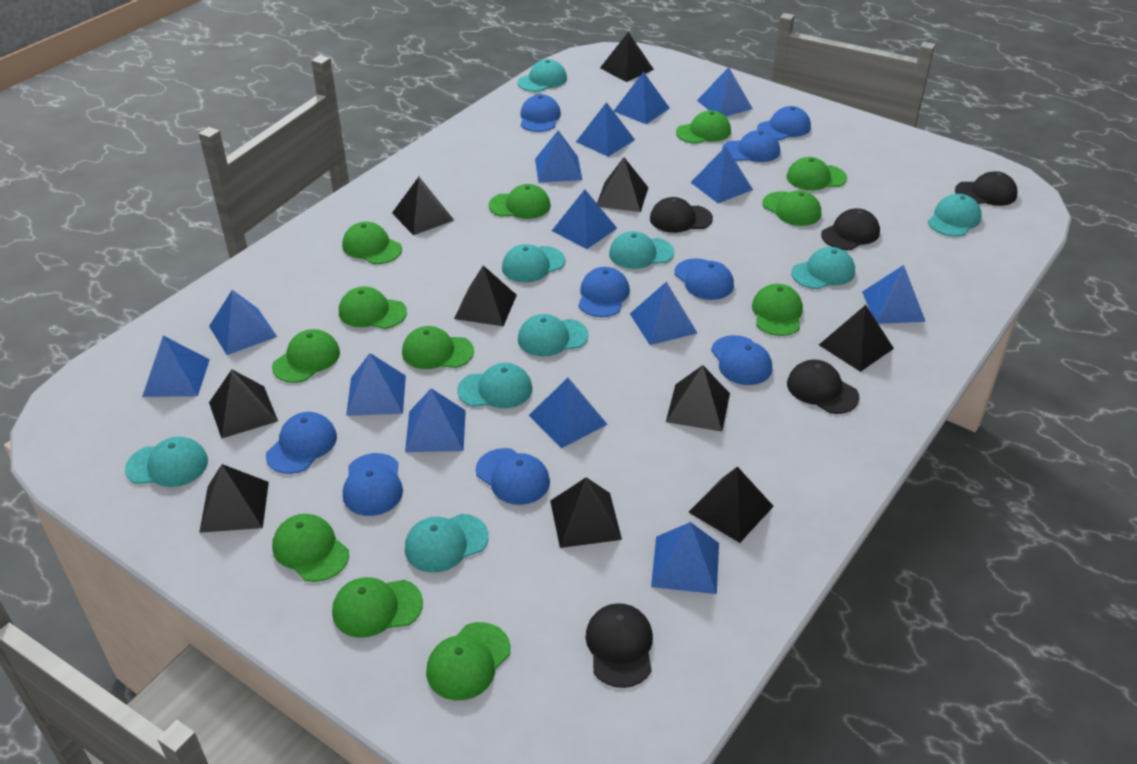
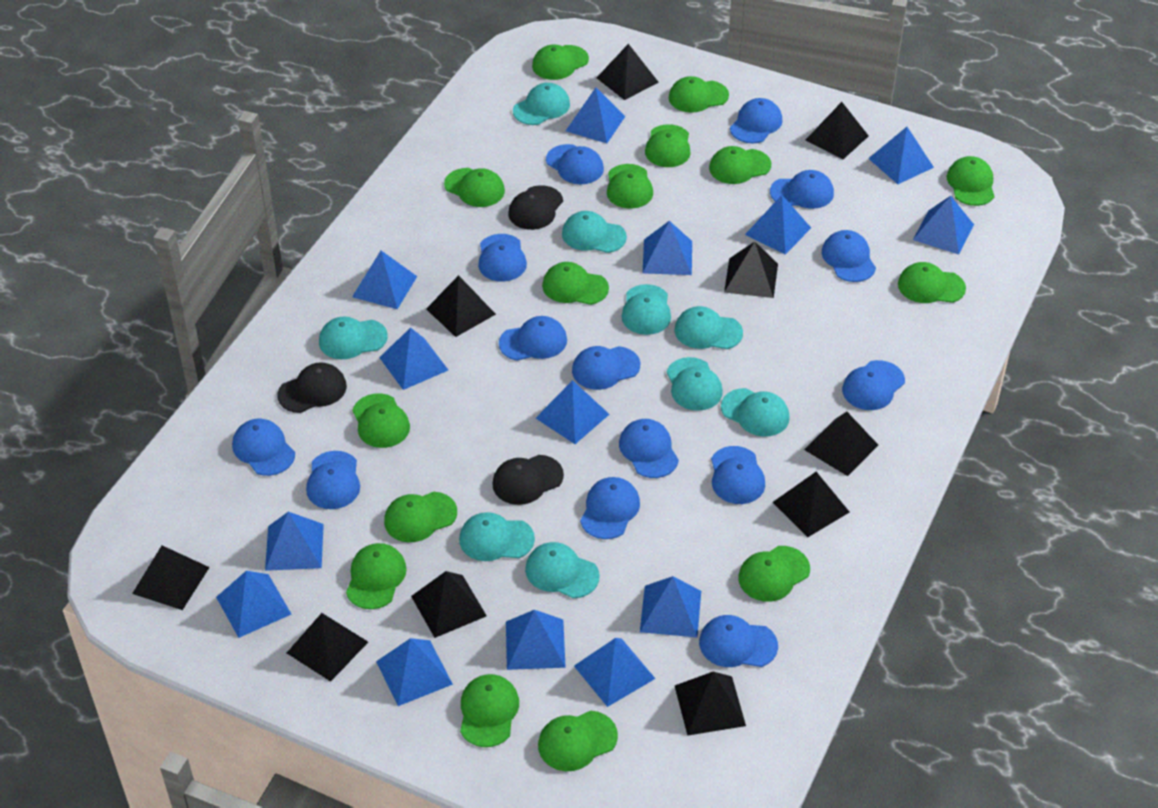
black cap: 5 -> 3
blue cap: 9 -> 14
green cap: 12 -> 15

